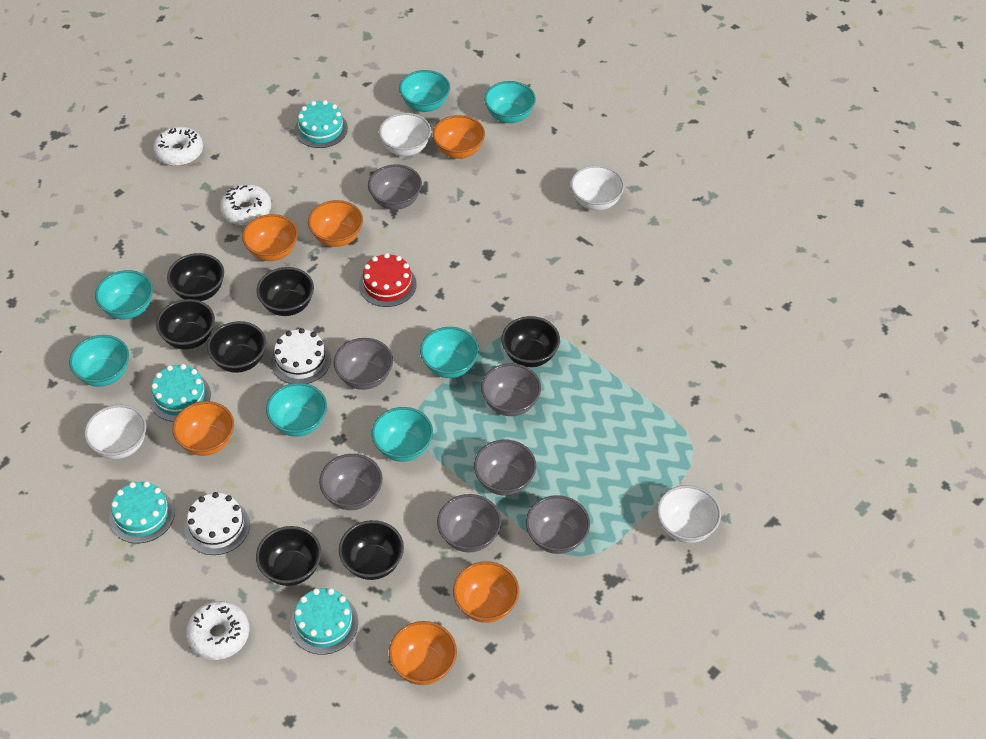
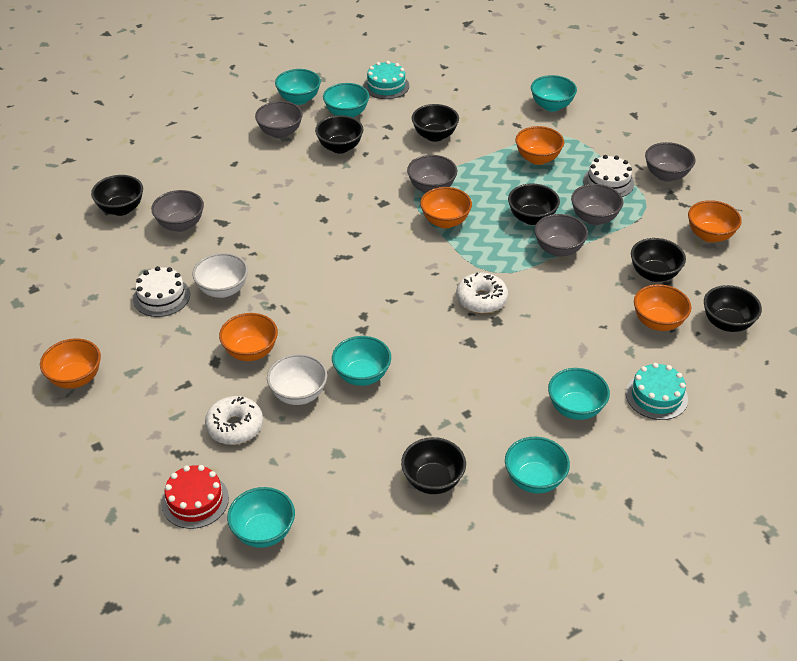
grey bowl: 7 -> 6
turquoise cake: 4 -> 2
white bowl: 4 -> 2
white donut: 3 -> 2

